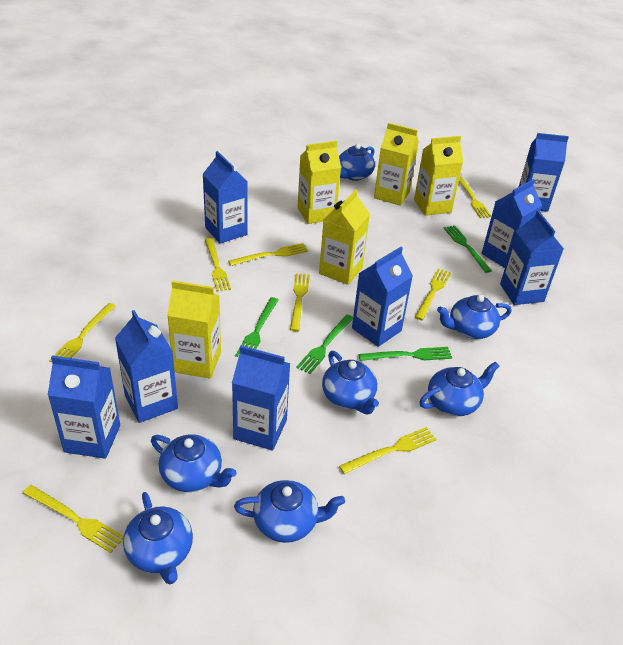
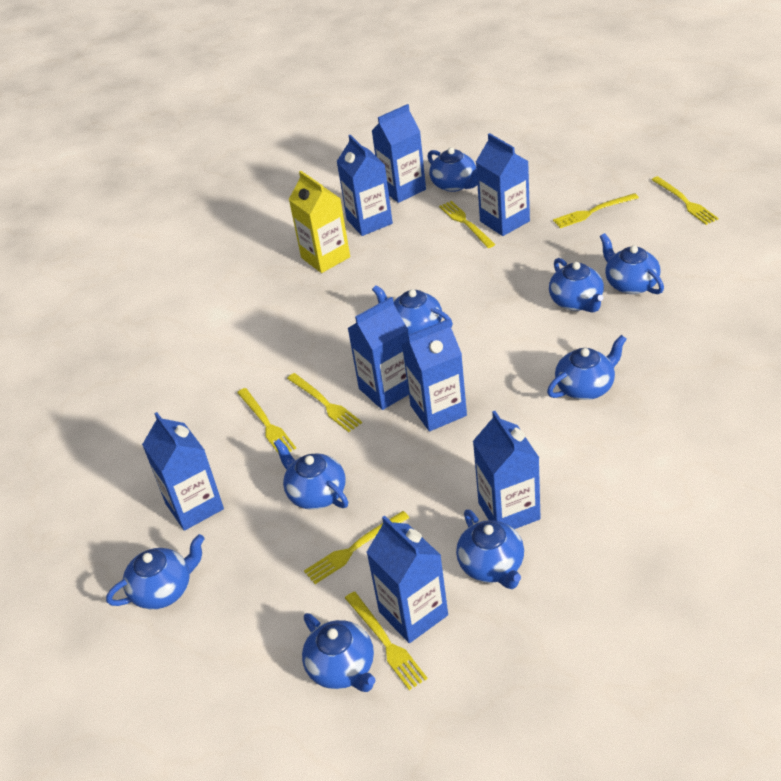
blue teapot: 7 -> 9
green fork: 4 -> 0
yellow carton: 5 -> 1
yellow fork: 8 -> 7

